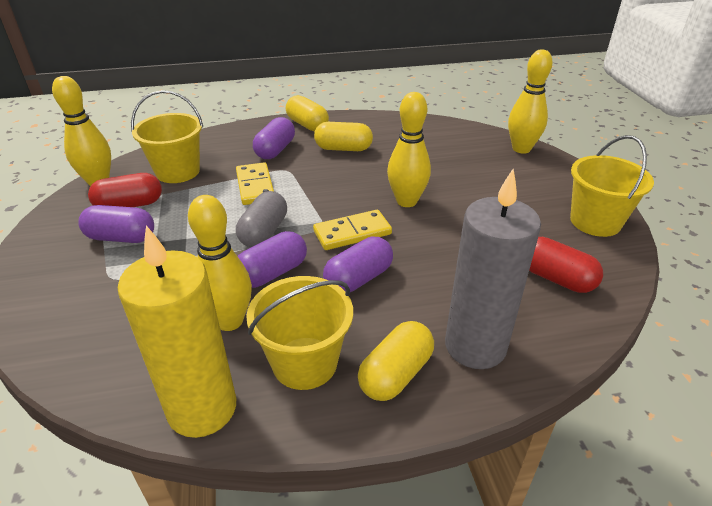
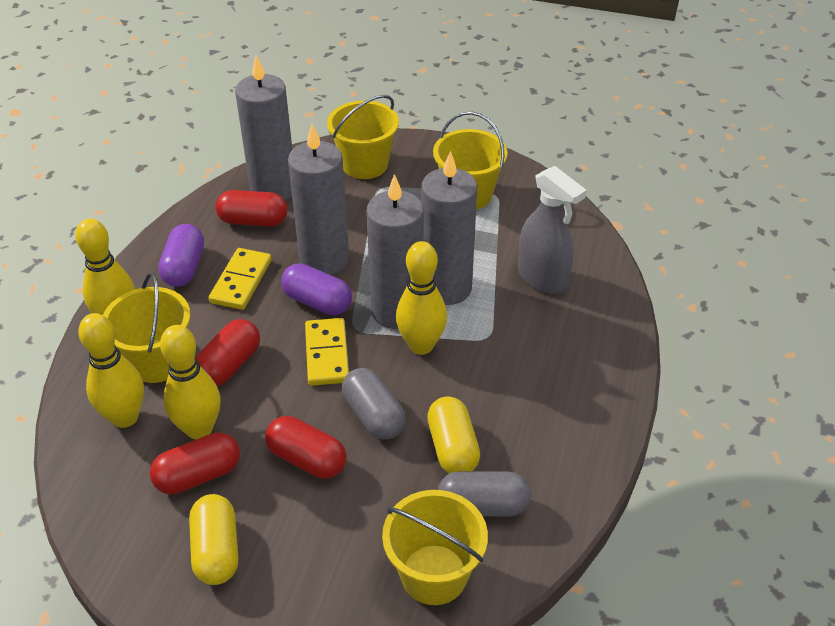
grey candle: 1 -> 4
grey capsule: 1 -> 2
grey spray bottle: 0 -> 1
purple capsule: 4 -> 2
red capsule: 2 -> 4
yellow bucket: 3 -> 4
yellow candle: 1 -> 0
yellow capsule: 3 -> 2

